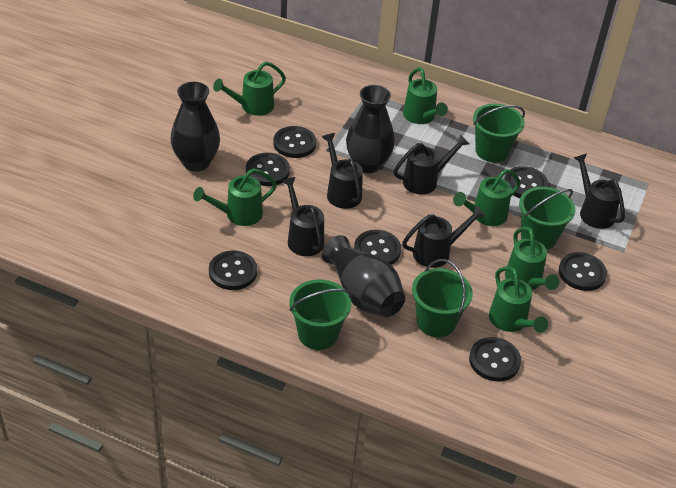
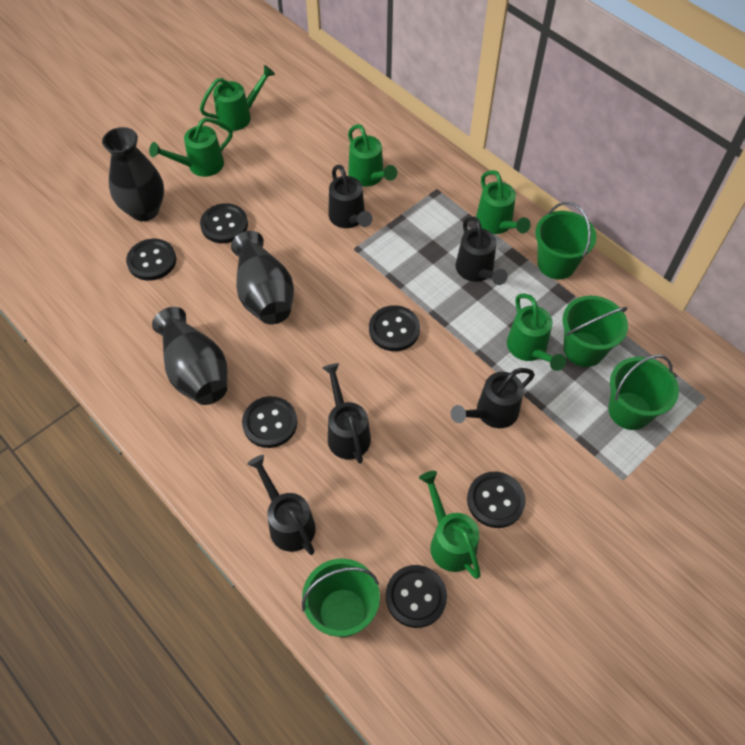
black button: 7 -> 6

